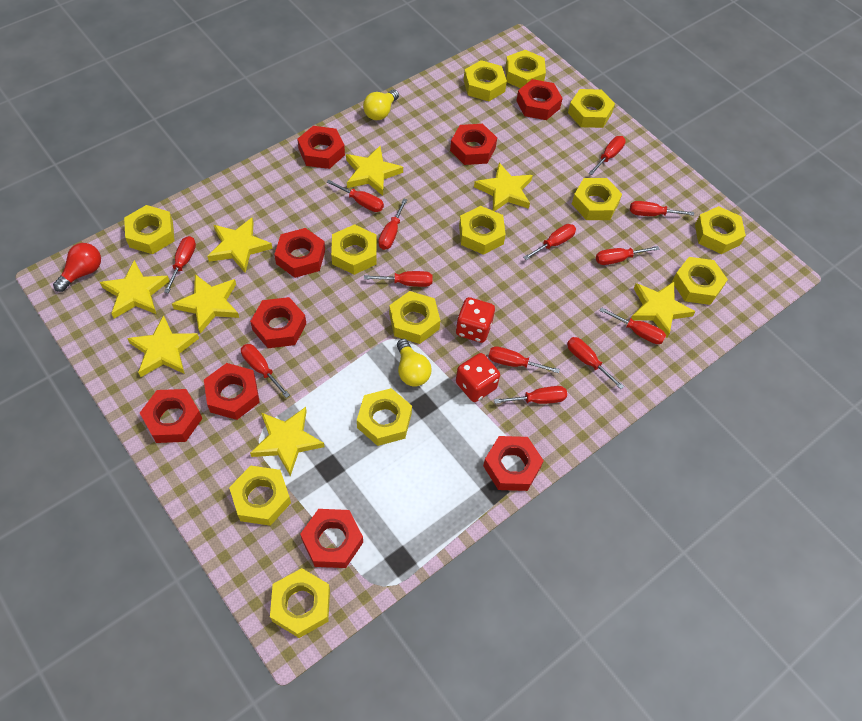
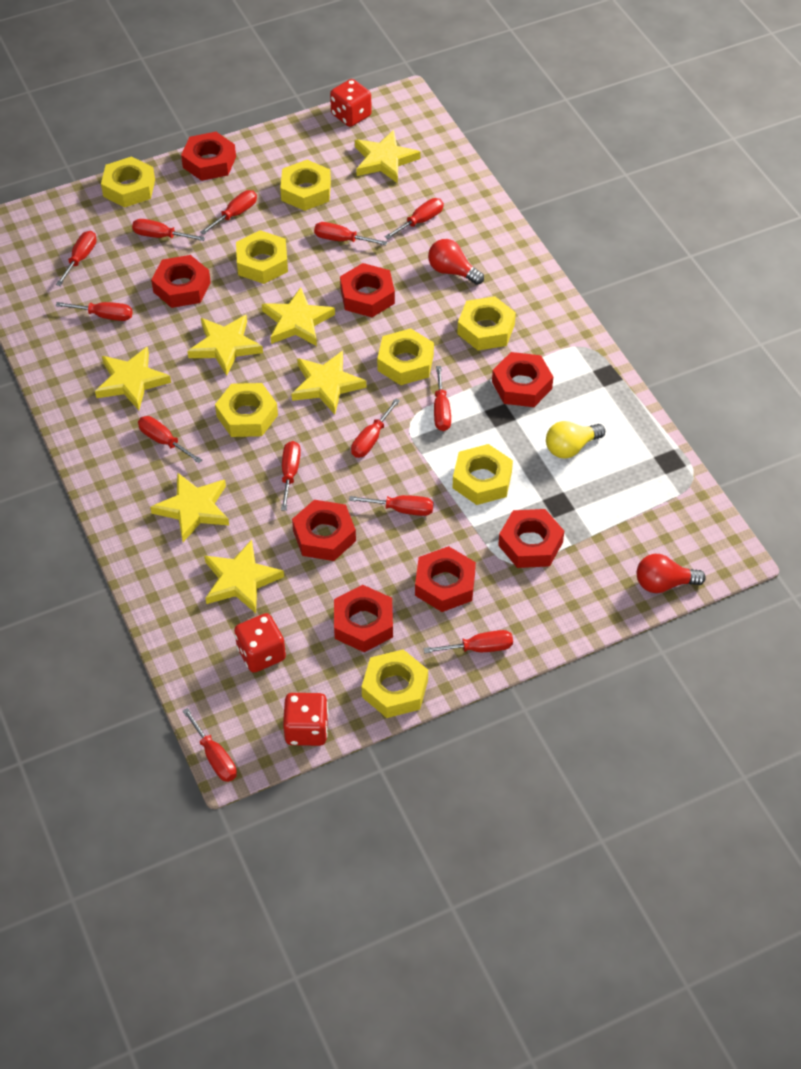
red dice: 2 -> 3
red light bulb: 1 -> 2
red nut: 9 -> 8
yellow light bulb: 2 -> 1
yellow nut: 13 -> 8
yellow star: 8 -> 7

